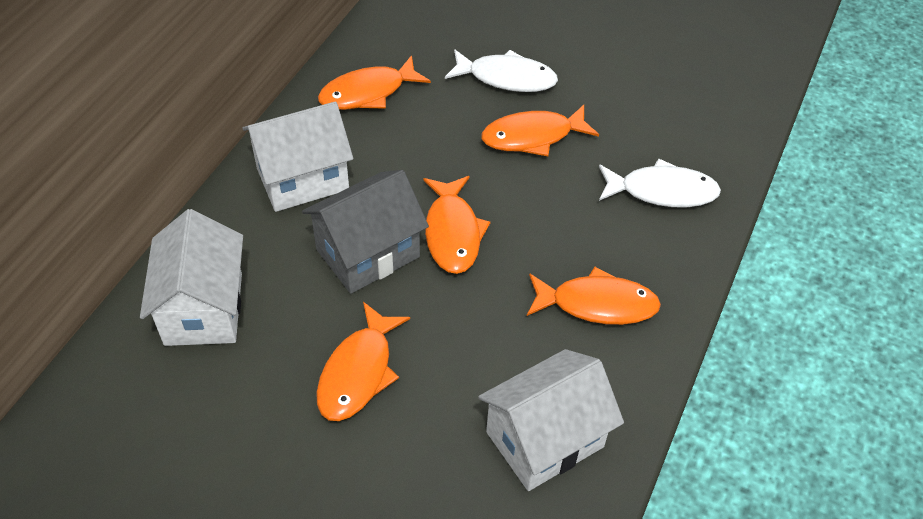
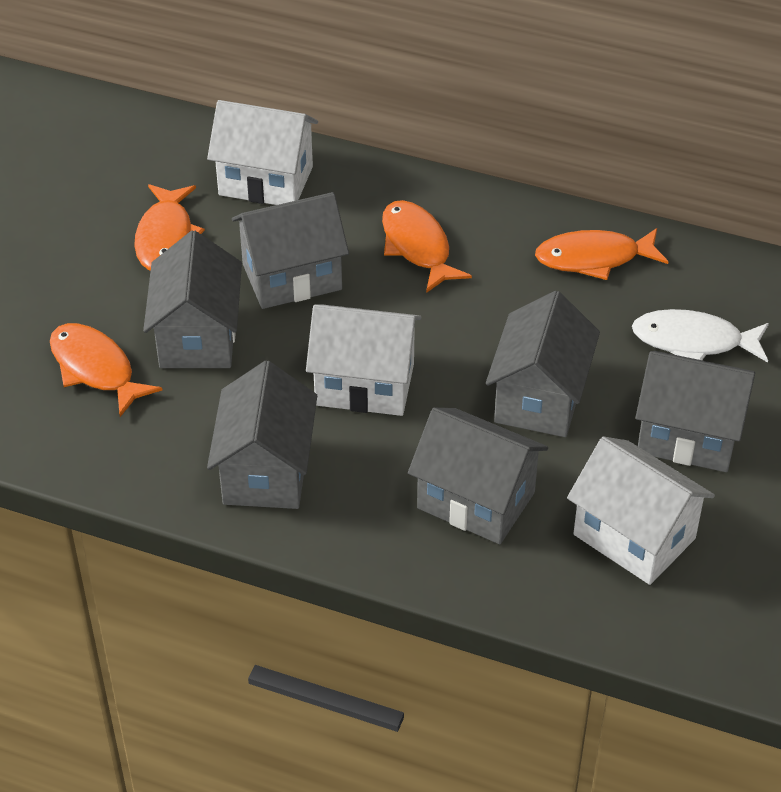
grey house: 1 -> 6
orange fish: 5 -> 4
white fish: 2 -> 1

